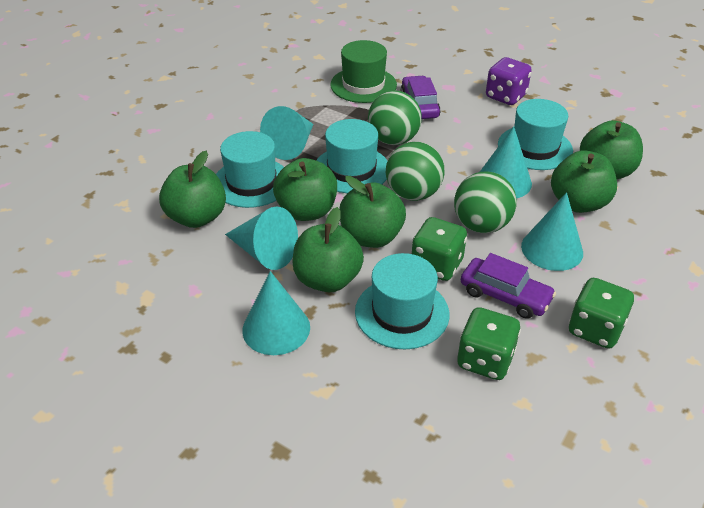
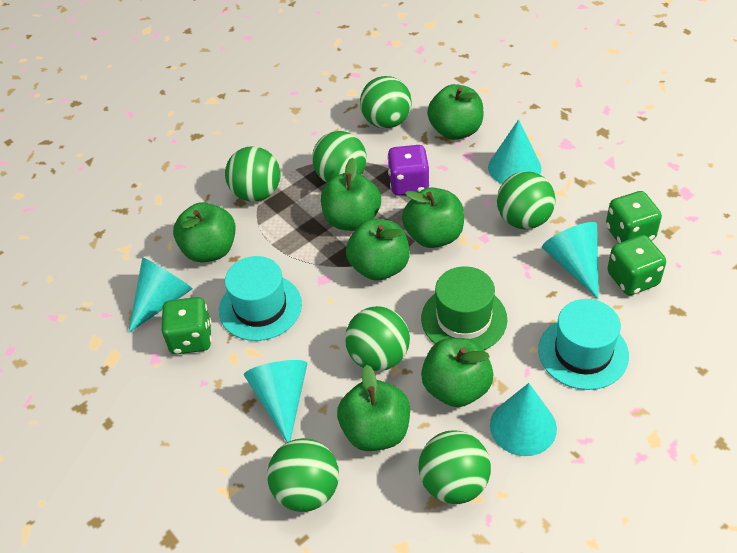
green apple: 6 -> 7
green ball: 3 -> 7
purple car: 2 -> 0
turquoise hat: 4 -> 2

